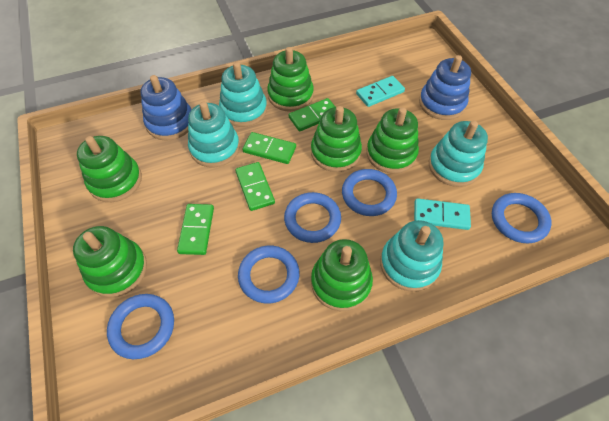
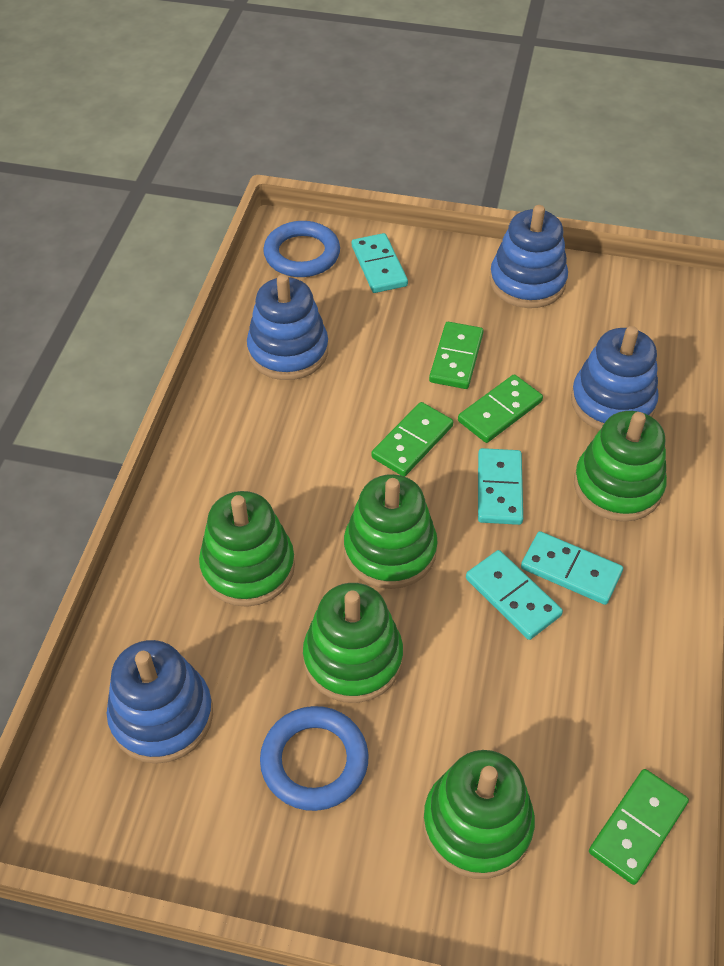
blue ring: 5 -> 2
blue stacking toy: 2 -> 4
green stacking toy: 6 -> 5
turquoise domino: 2 -> 4
turquoise stacking toy: 4 -> 0

